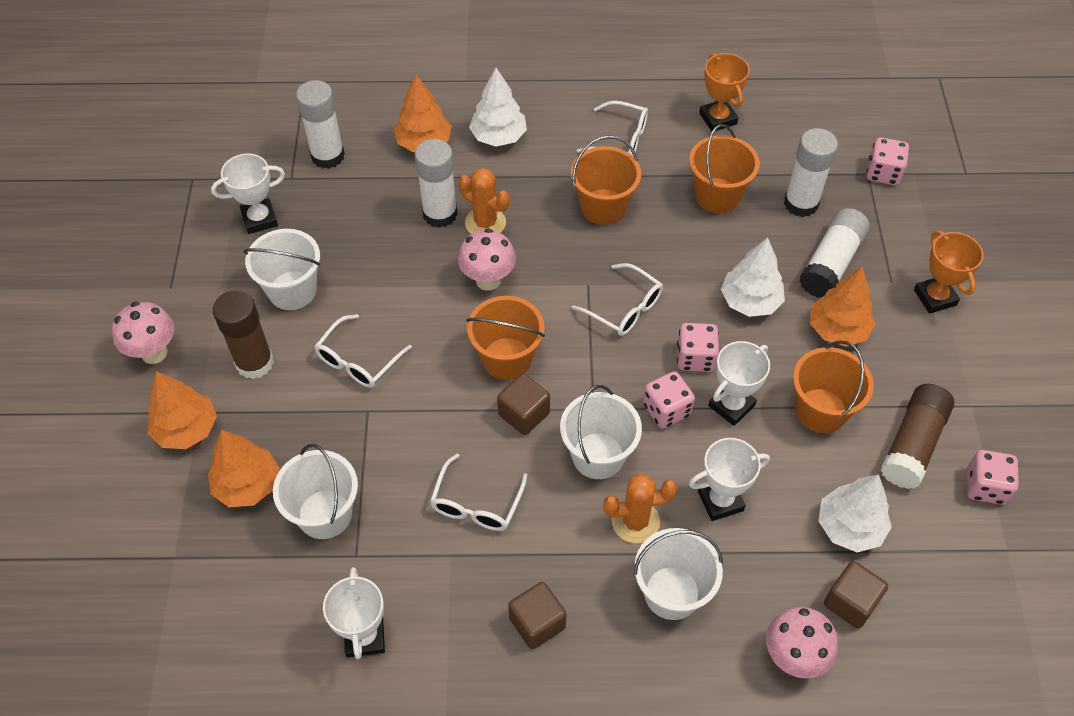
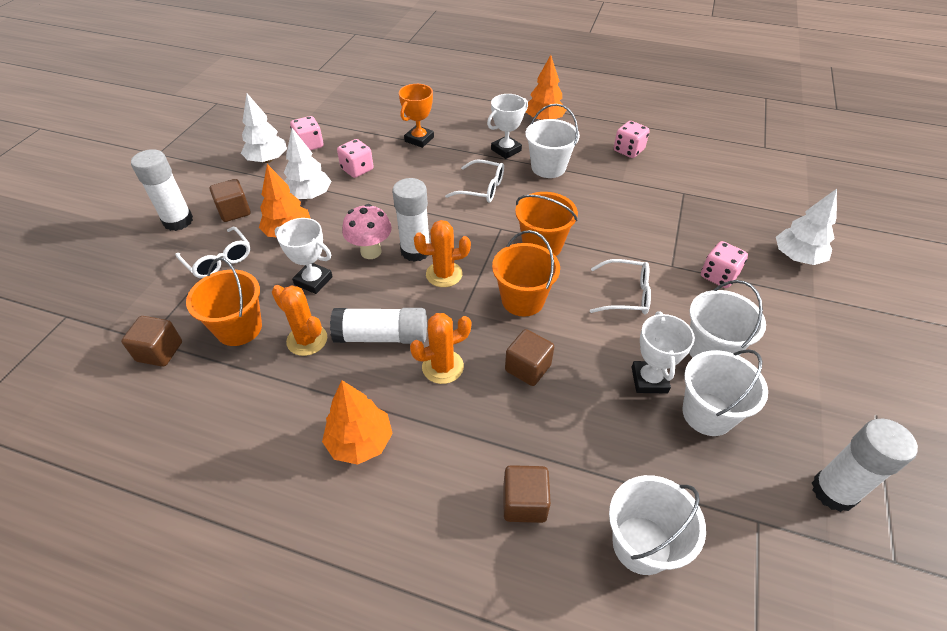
brown cube: 3 -> 4
brown glue stick: 2 -> 0
orange bucket: 4 -> 3
orange cactus: 2 -> 3
orange tree: 4 -> 3
orange trophy: 2 -> 1
pink mushroom: 3 -> 1
white glasses: 4 -> 3
white trophy: 4 -> 3

